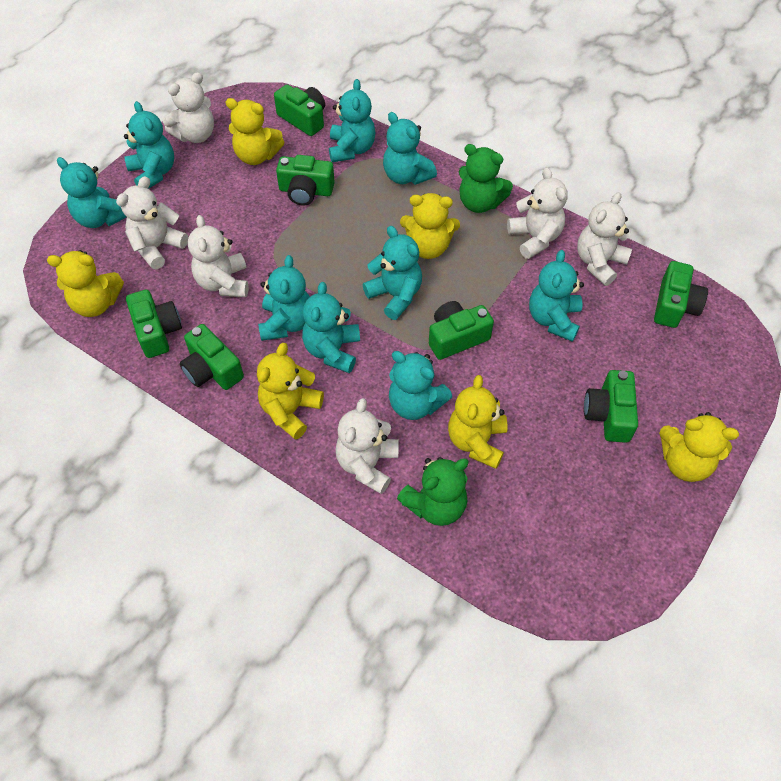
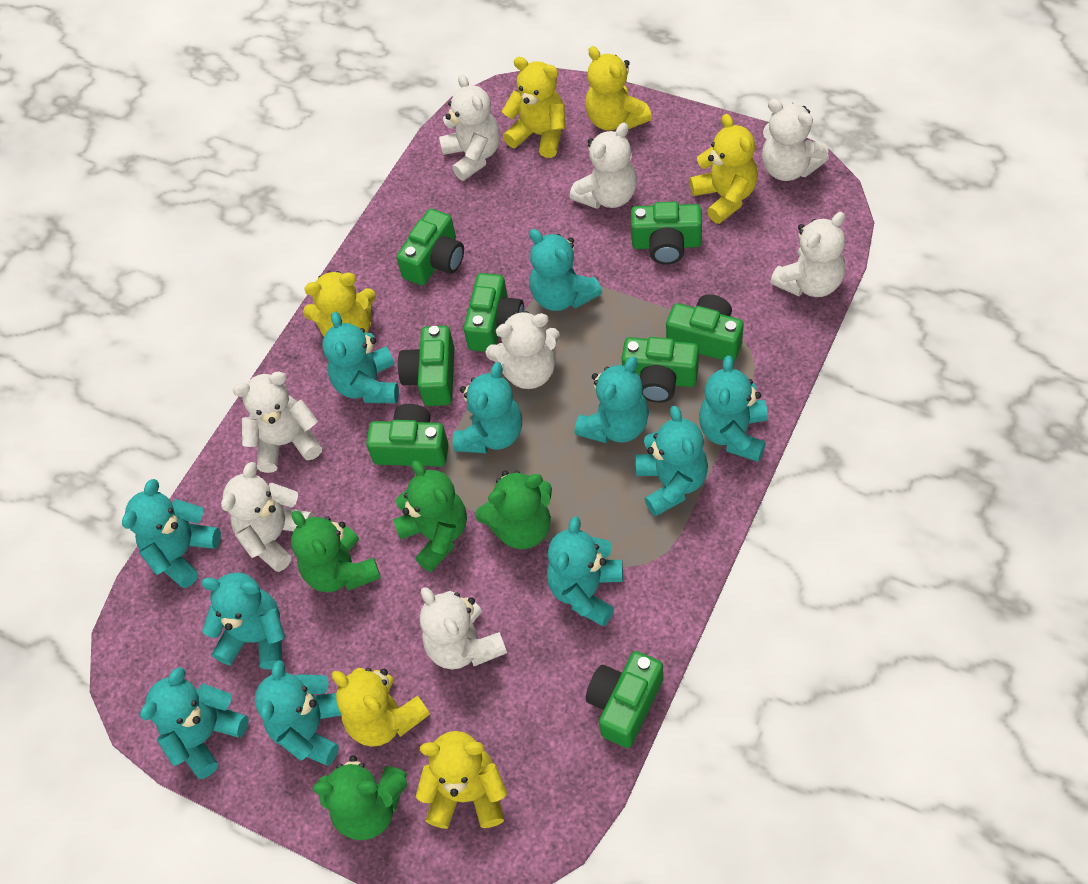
green camera: 7 -> 8
green teddy bear: 2 -> 4
turquoise teddy bear: 9 -> 11
white teddy bear: 6 -> 8

